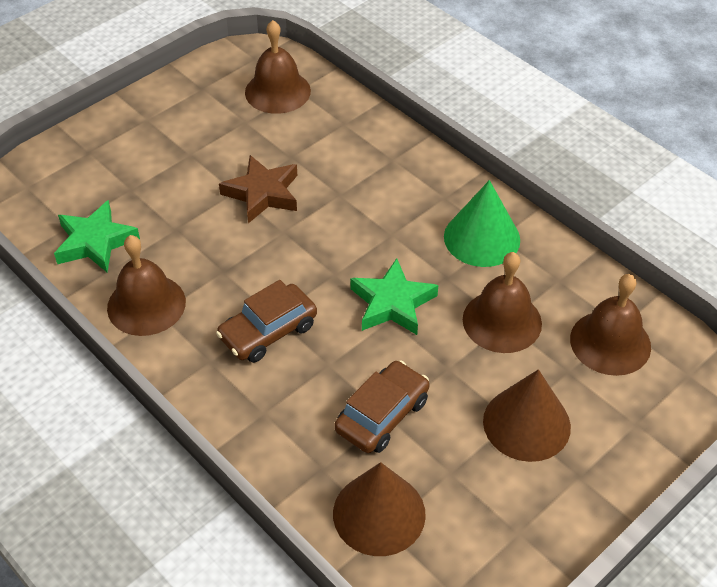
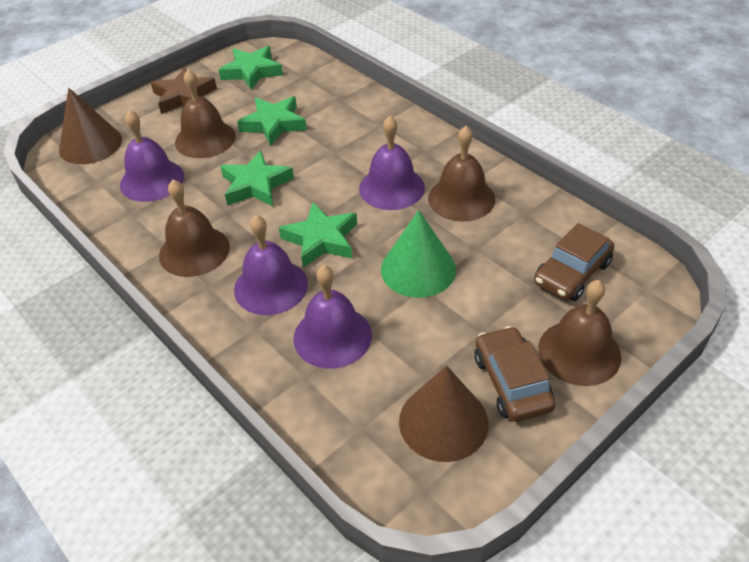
green star: 2 -> 4
purple bell: 0 -> 4

